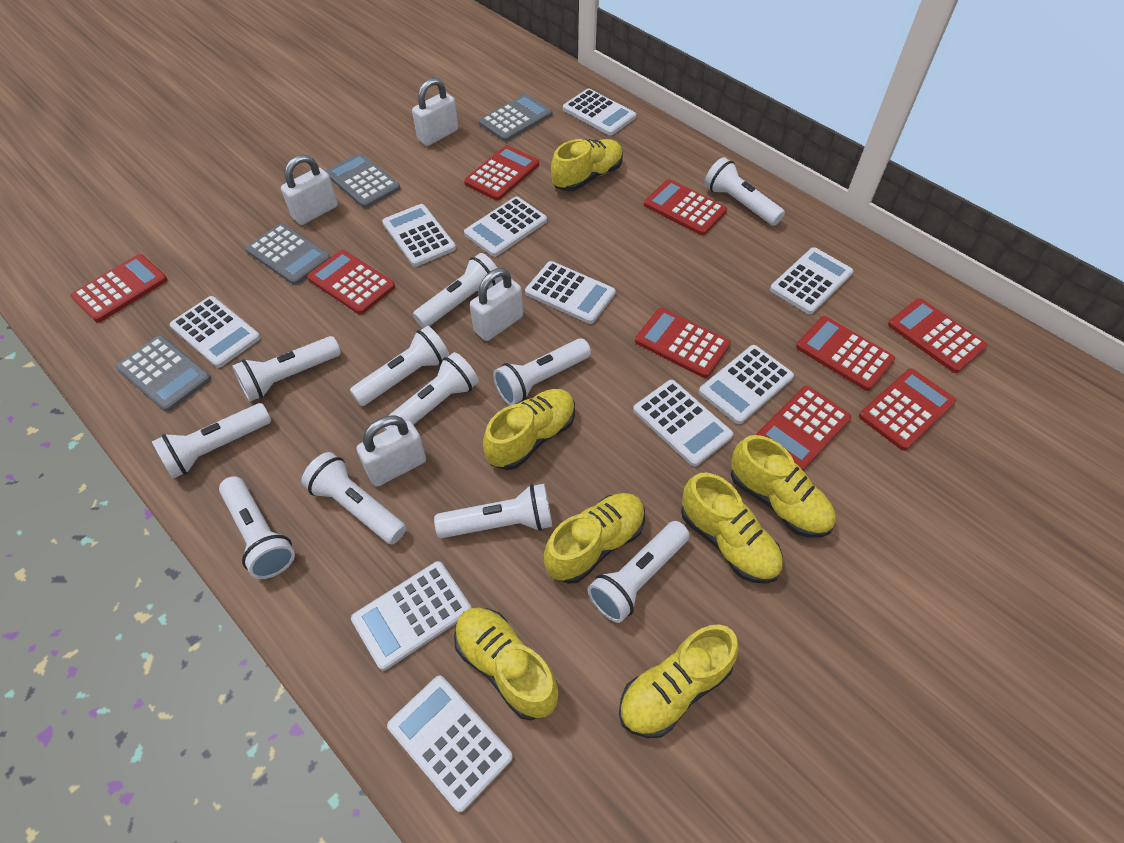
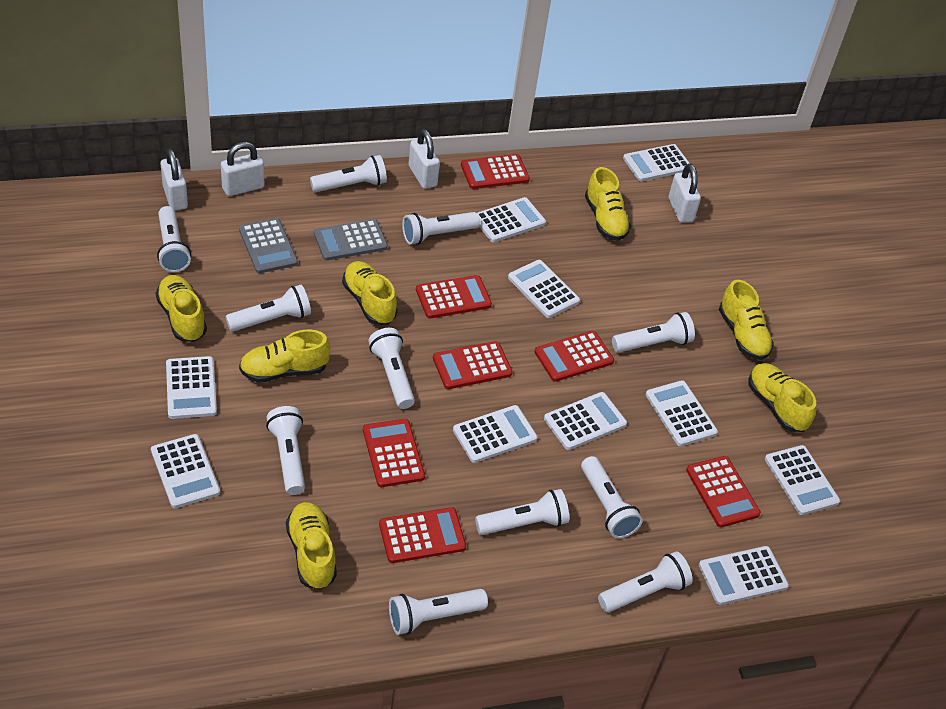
grey calculator: 4 -> 2
red calculator: 9 -> 7

